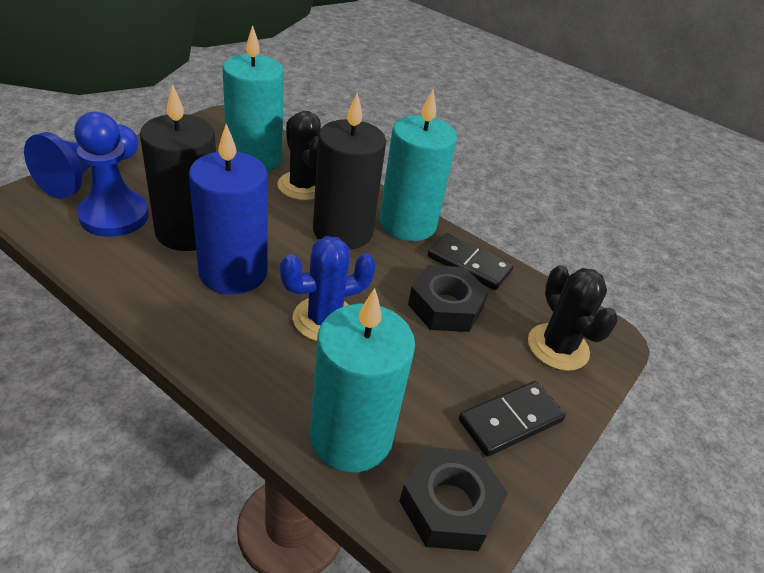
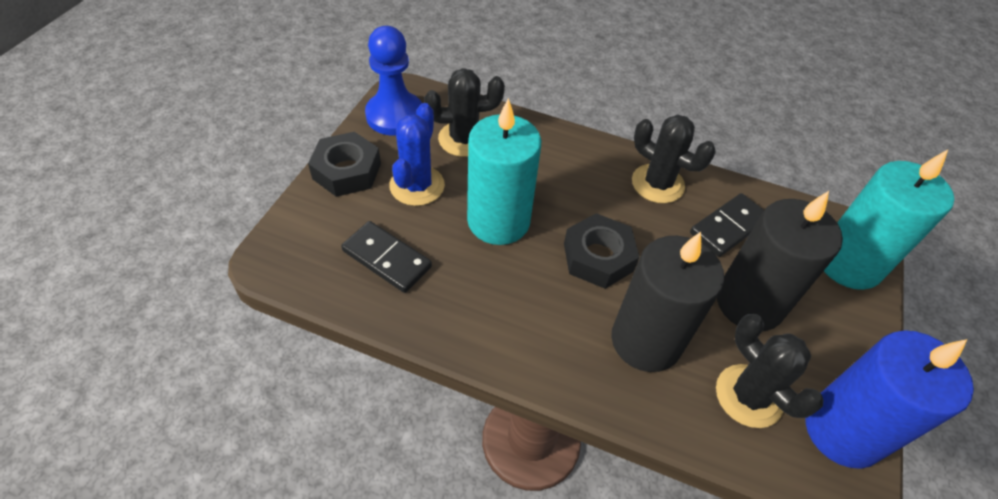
black cactus: 2 -> 3
blue pawn: 2 -> 1
turquoise candle: 3 -> 2

